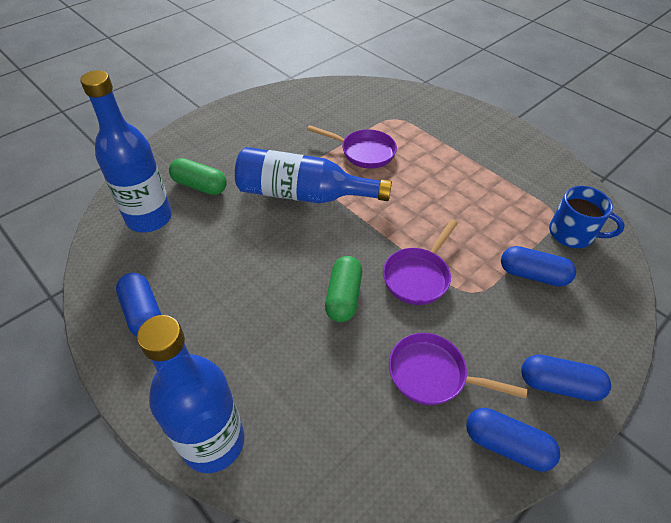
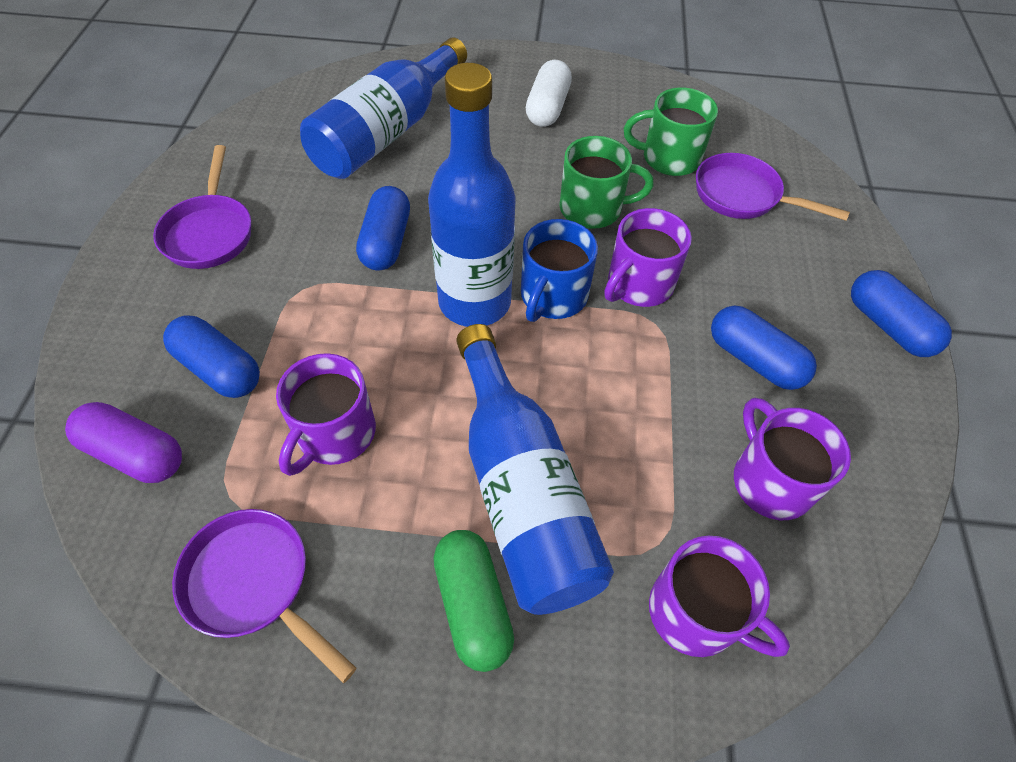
green capsule: 2 -> 1
green mug: 0 -> 2
purple capsule: 0 -> 1
purple mug: 0 -> 4
white capsule: 0 -> 1

